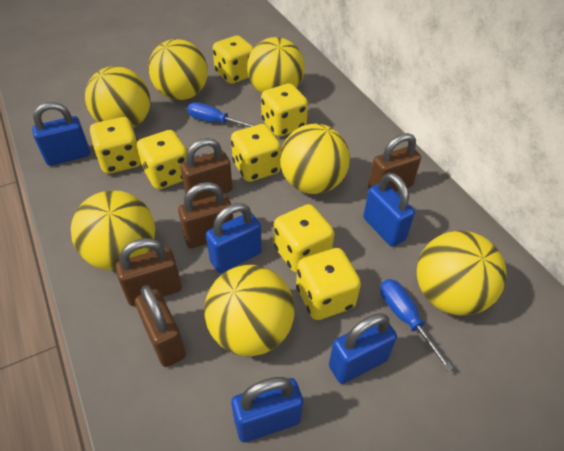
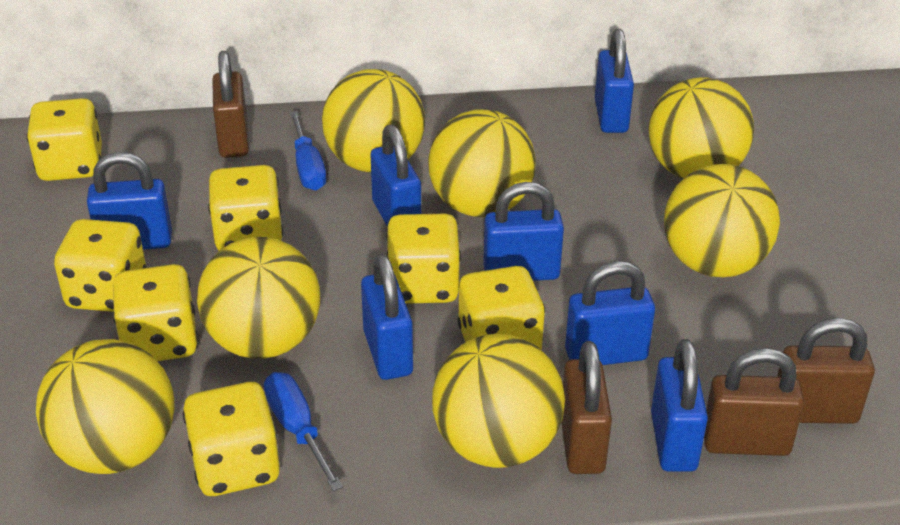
blue padlock: 5 -> 7
brown padlock: 5 -> 4

